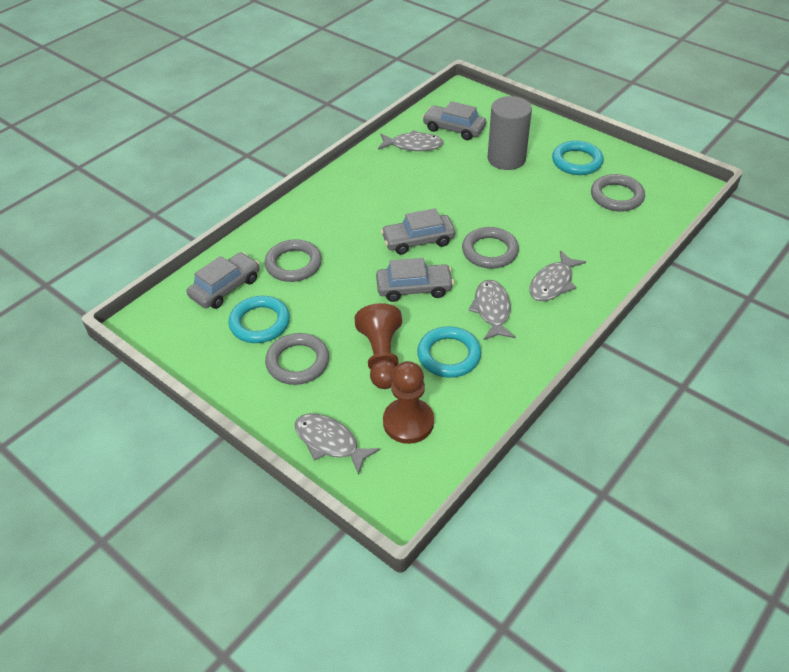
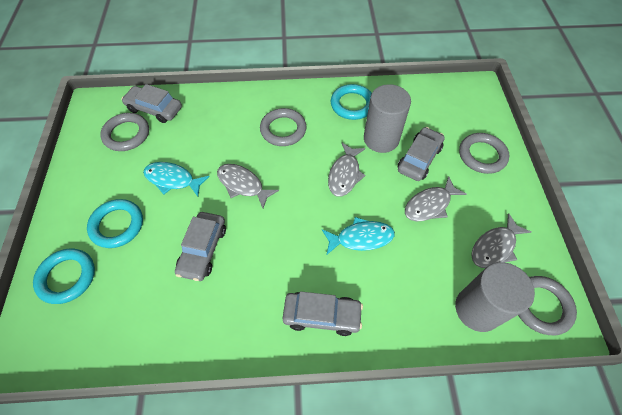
brown pawn: 2 -> 0
grey cylinder: 1 -> 2
turquoise fish: 0 -> 2

